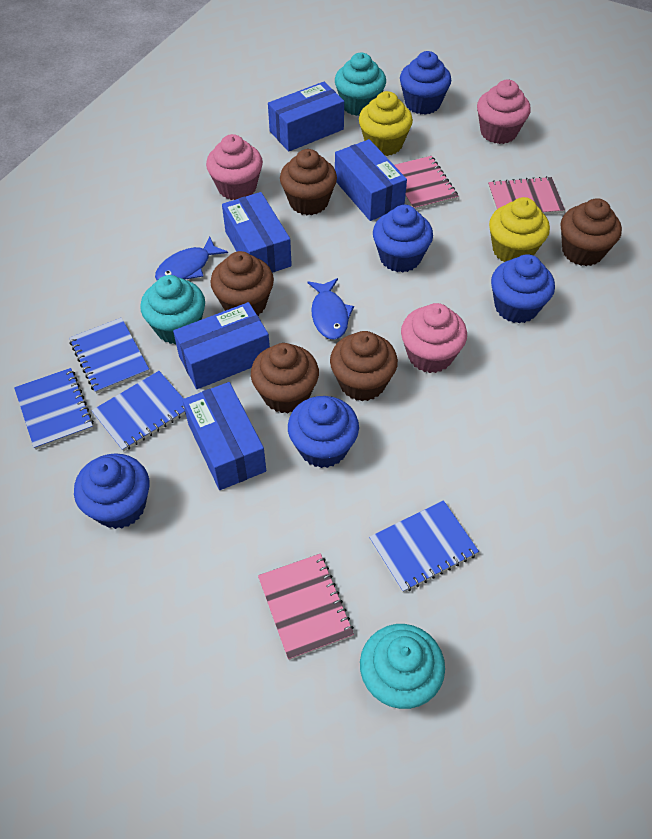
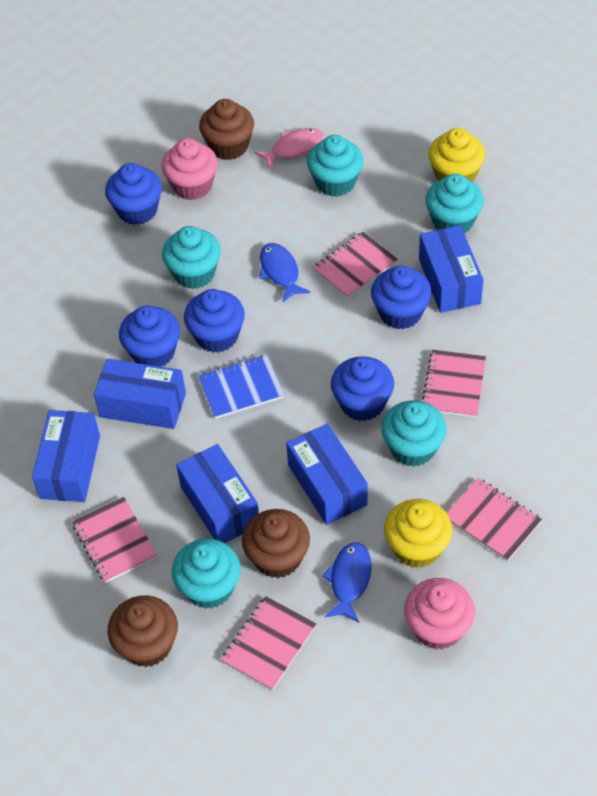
blue notebook: 4 -> 1
brown cupcake: 5 -> 3
pink cupcake: 3 -> 2
pink fish: 0 -> 1
pink notebook: 3 -> 5
turquoise cupcake: 3 -> 5

